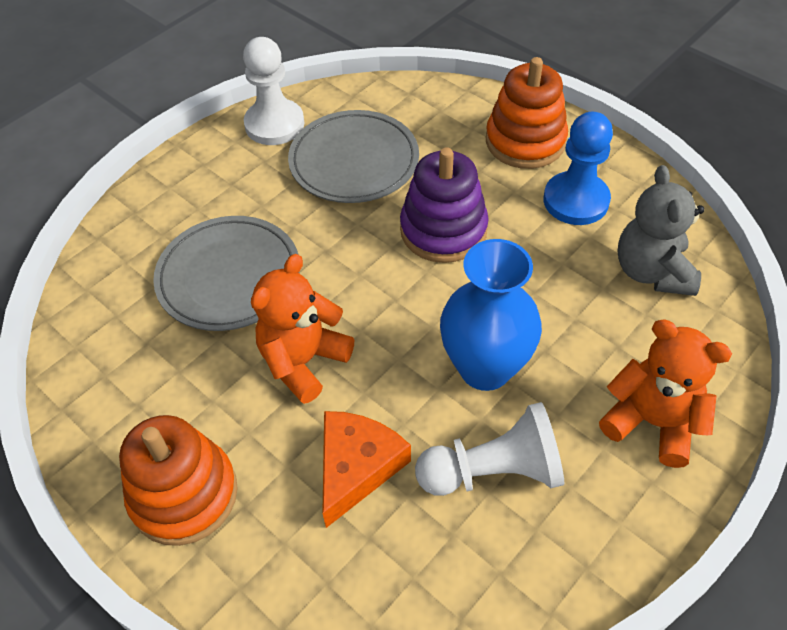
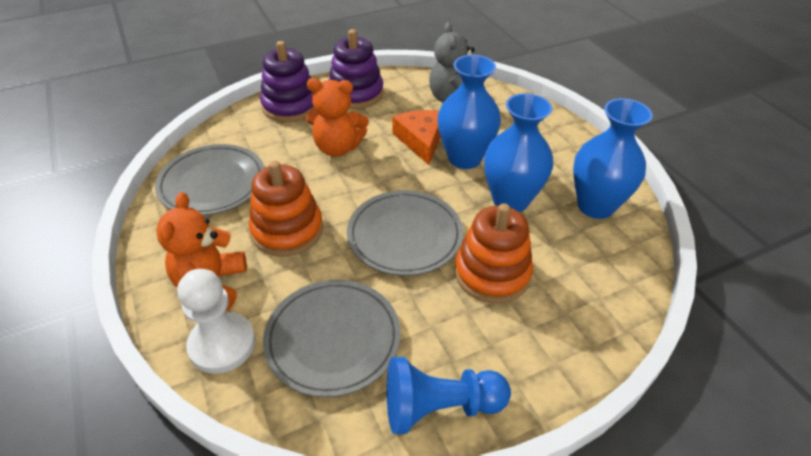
blue vase: 1 -> 3
grey plate: 2 -> 3
purple stacking toy: 1 -> 2
white pawn: 2 -> 1

